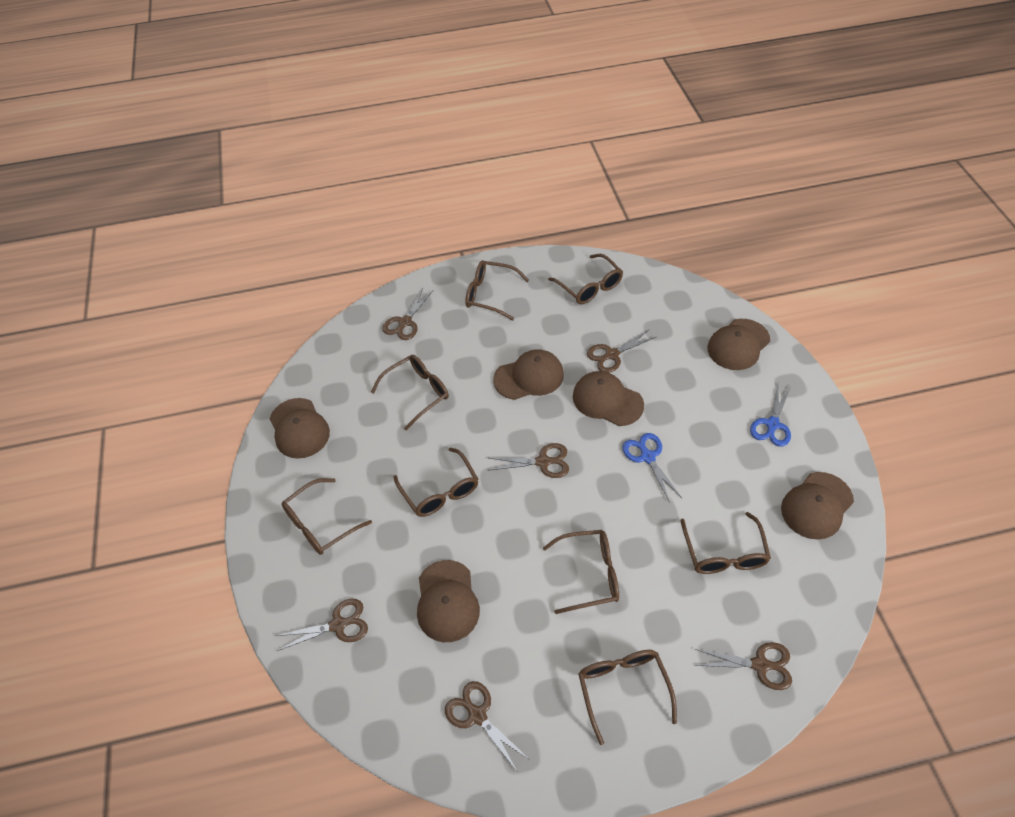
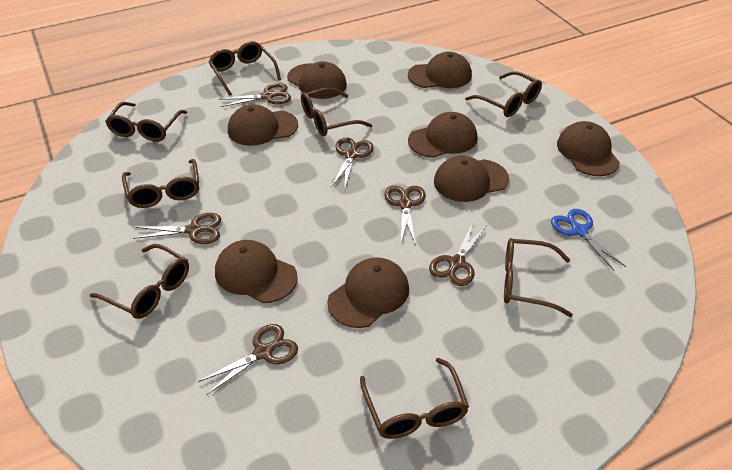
blue scissors: 2 -> 1
brown cap: 6 -> 8

